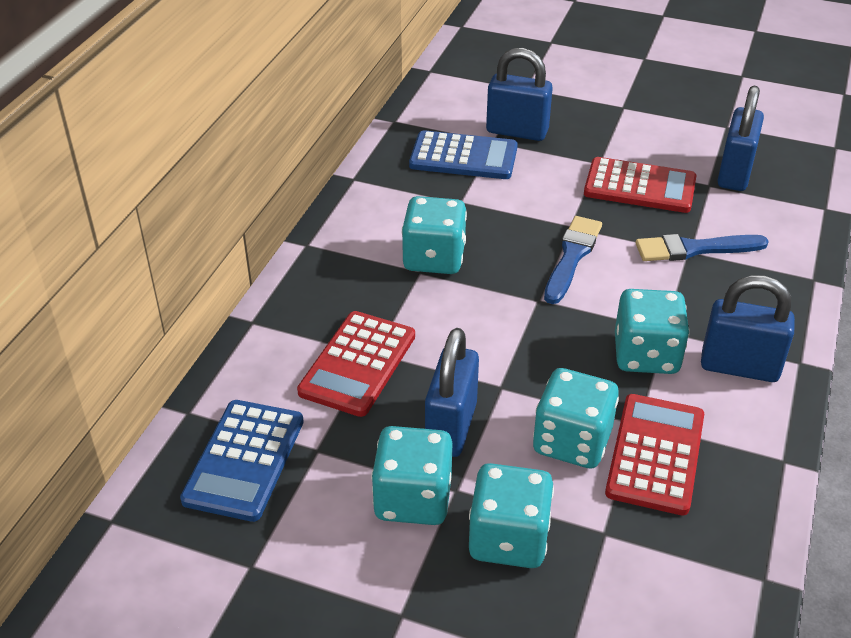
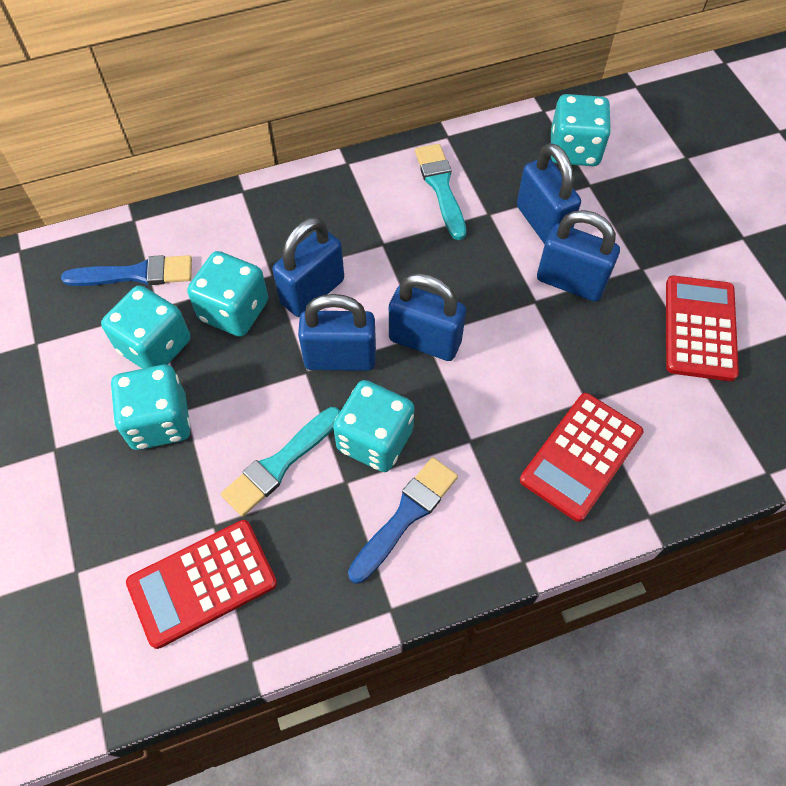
blue calculator: 2 -> 0
blue padlock: 4 -> 5
turquoise brush: 0 -> 2

